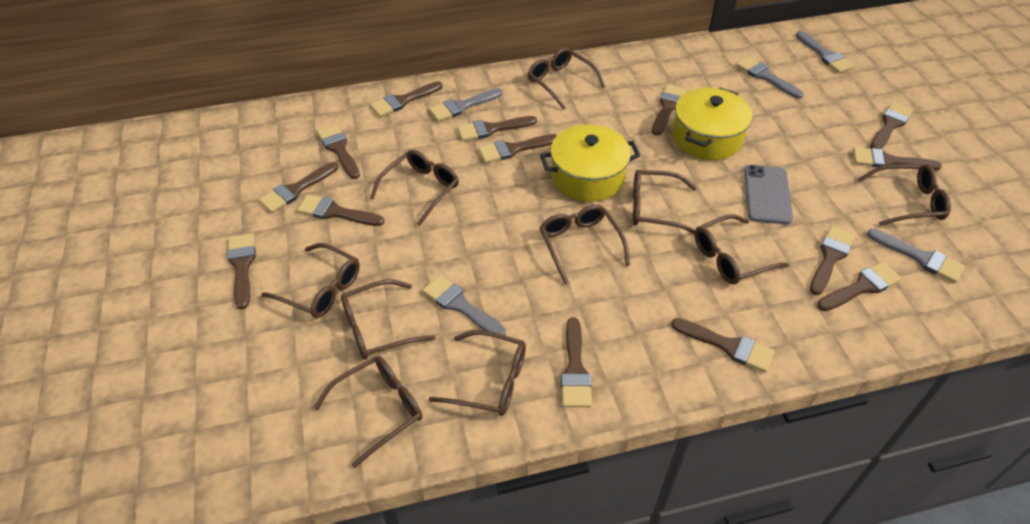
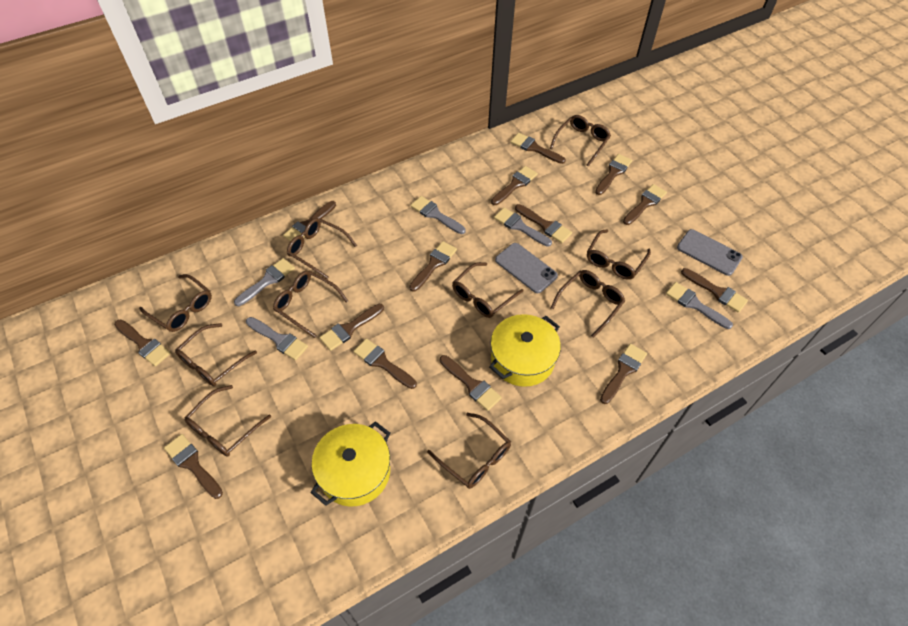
grey phone: 1 -> 2

